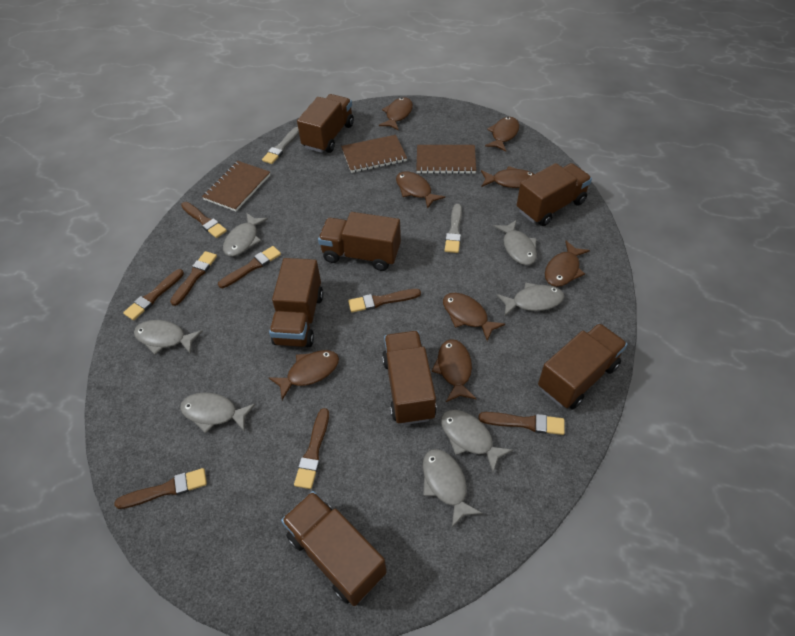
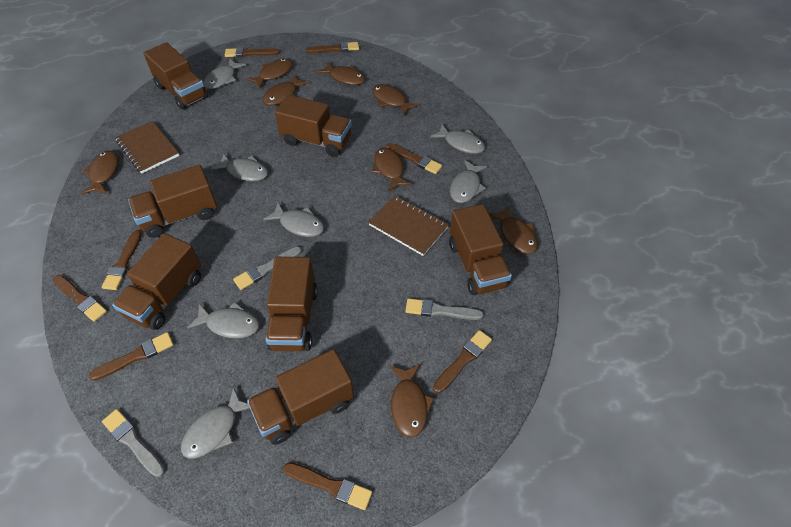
brown notebook: 3 -> 2
grey brush: 2 -> 3

